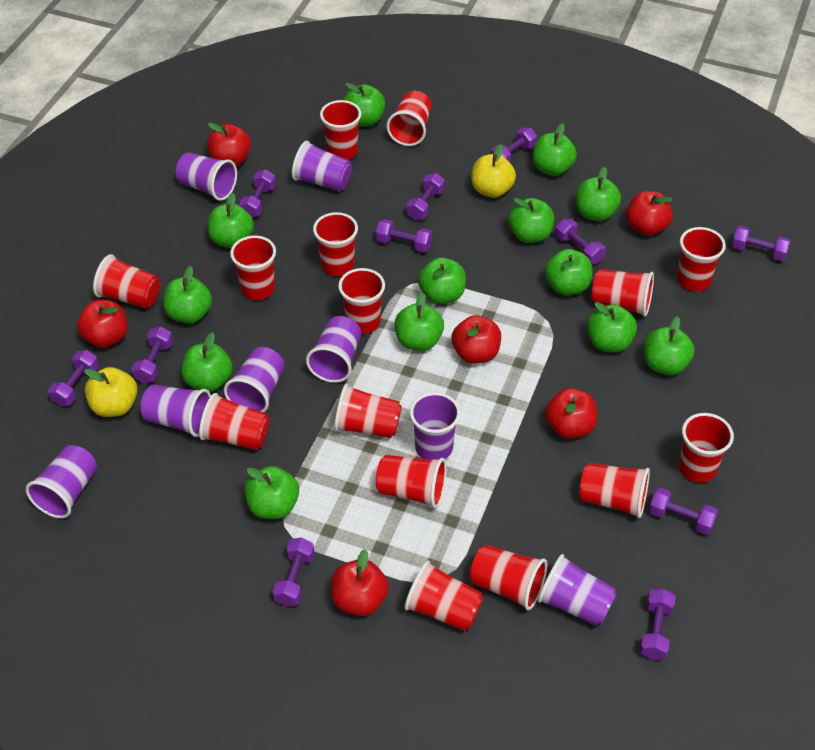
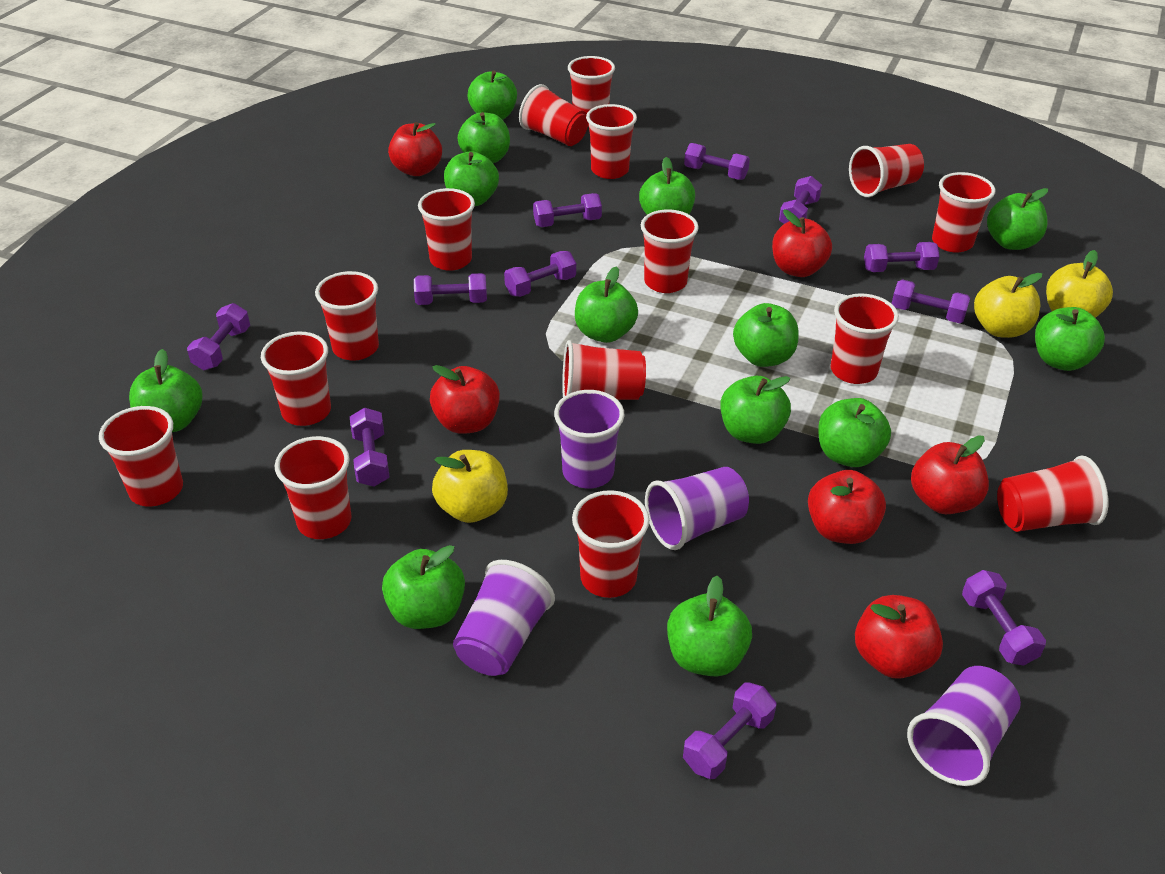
purple cup: 8 -> 4
yellow apple: 2 -> 3

